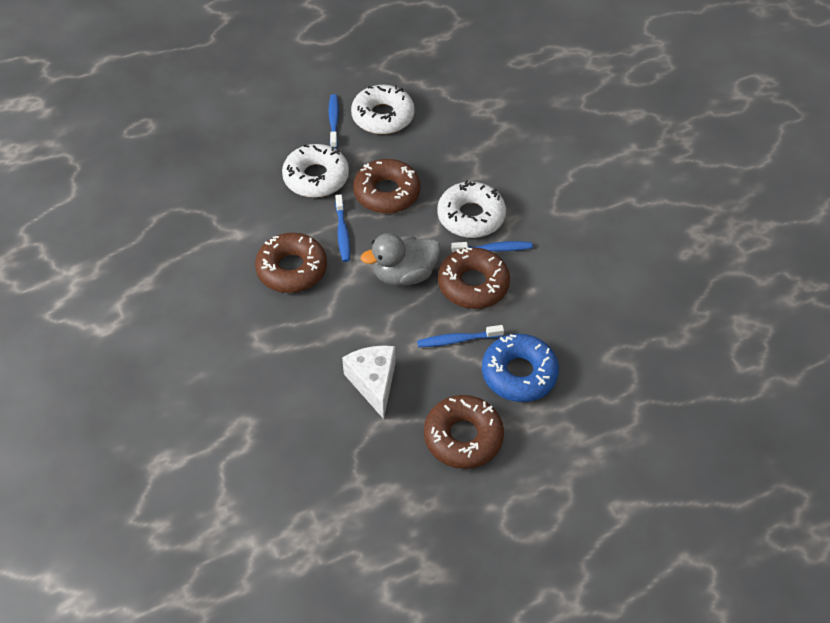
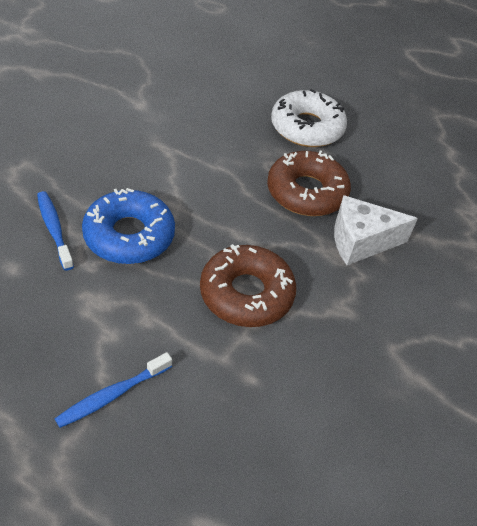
blue toothbrush: 4 -> 2
brown donut: 4 -> 2
grey duck: 1 -> 0
white donut: 3 -> 1

